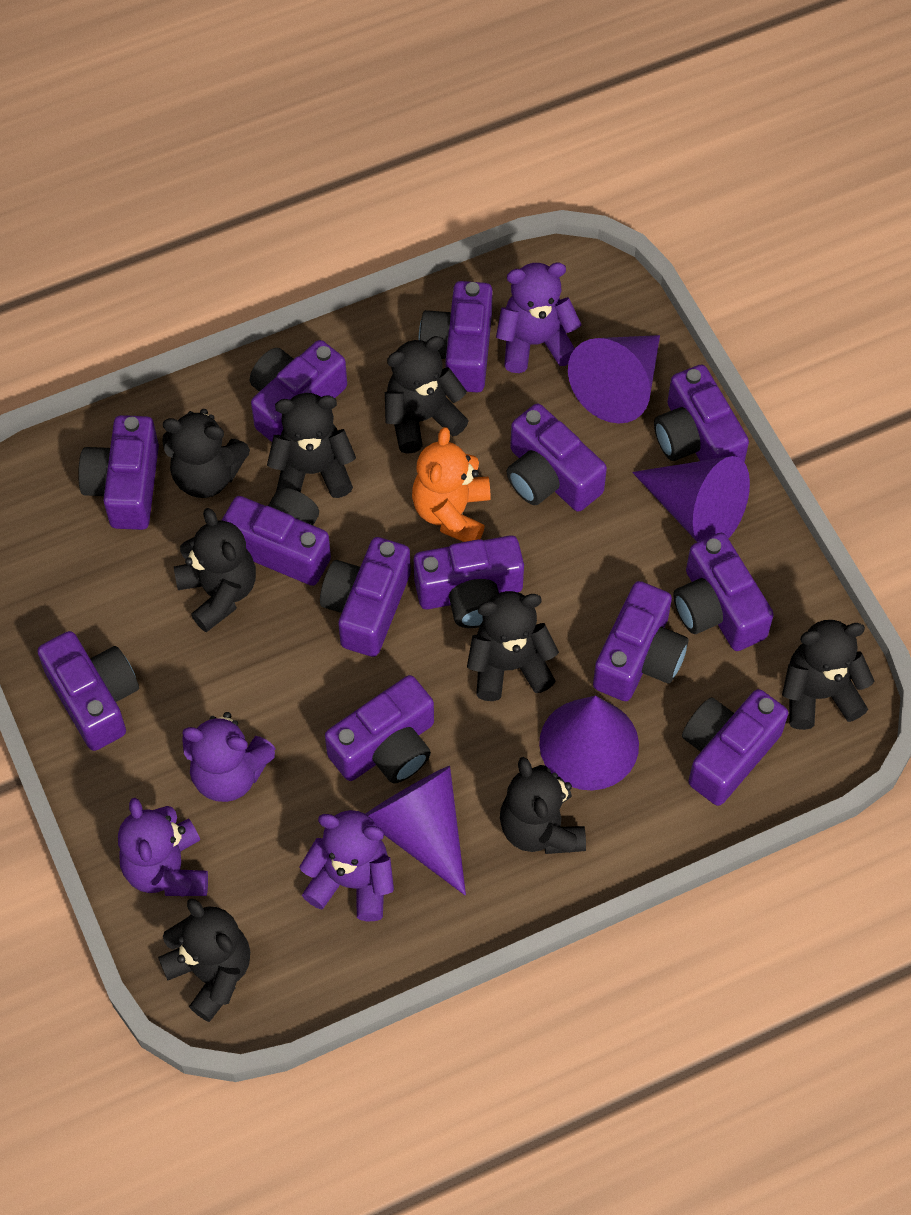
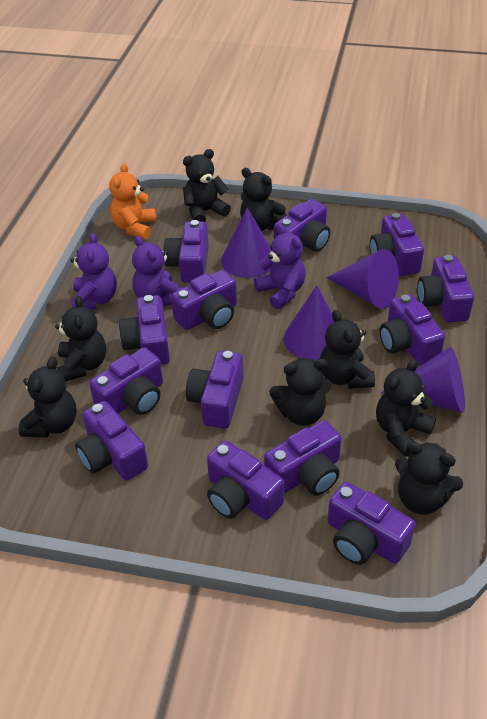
purple teddy bear: 4 -> 3

